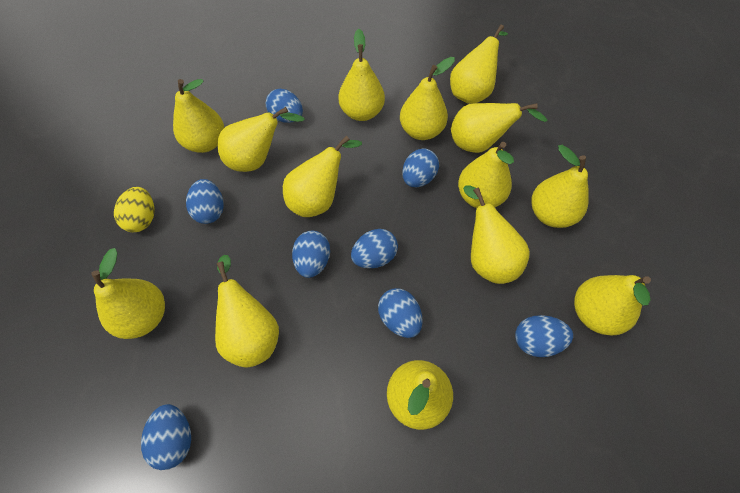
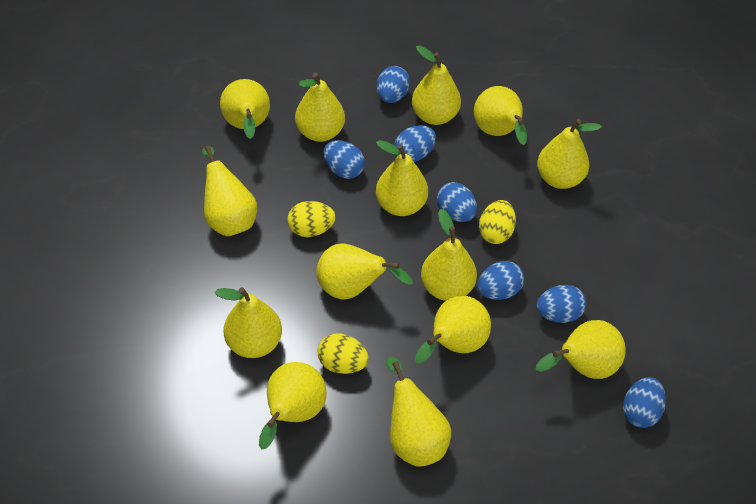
blue egg: 8 -> 7
yellow egg: 1 -> 3

